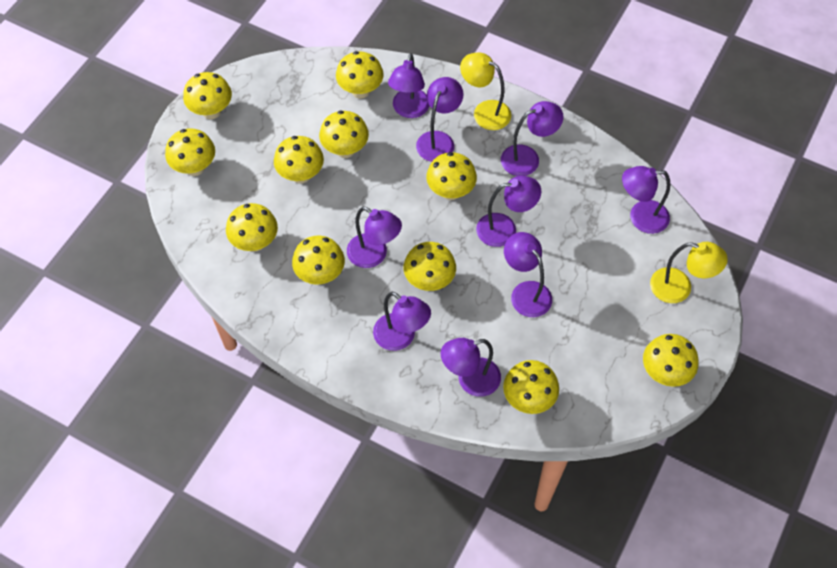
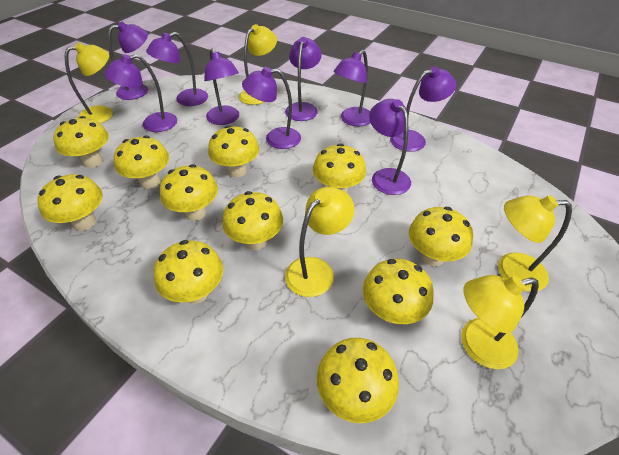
yellow lamp: 2 -> 5

